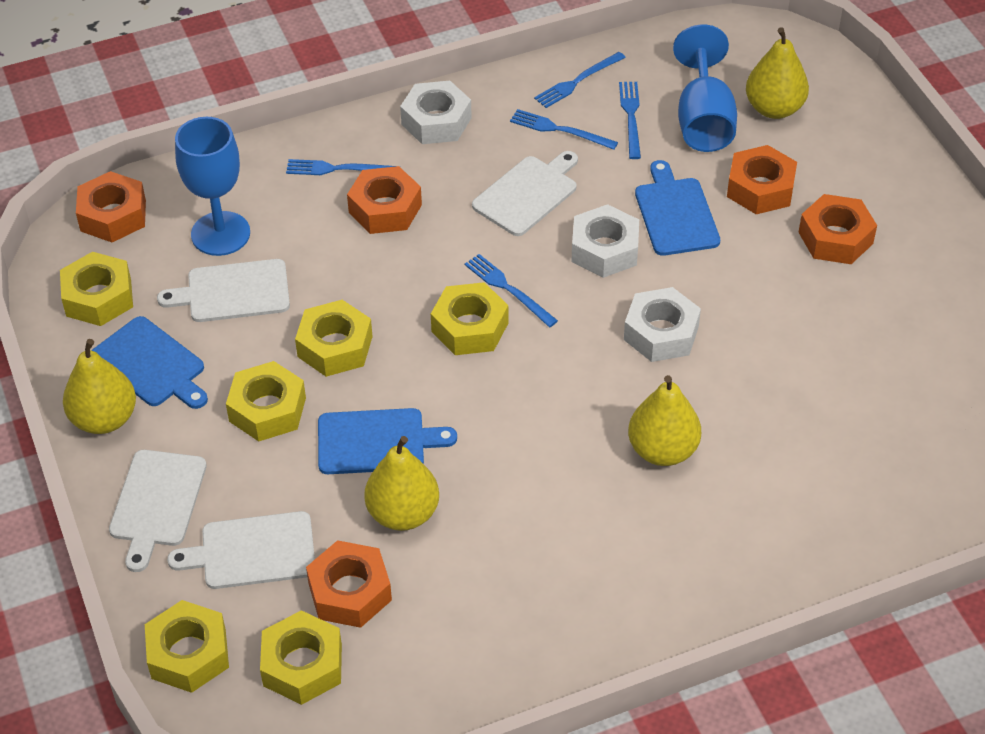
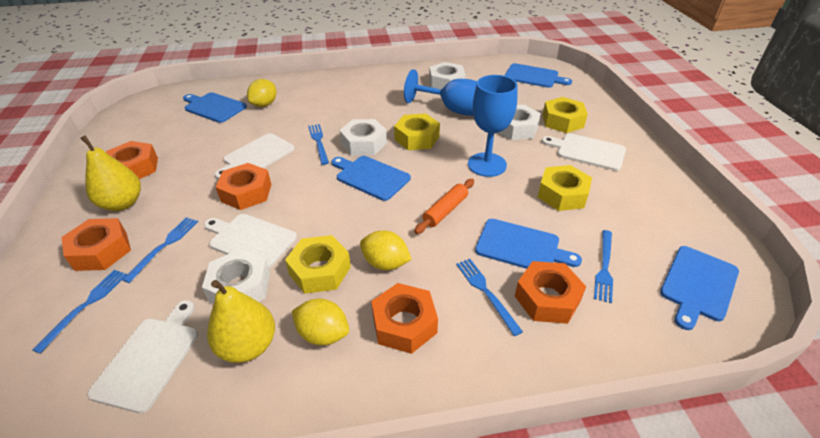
blue cutting board: 3 -> 5
orange rolling pin: 0 -> 1
white nut: 3 -> 4
yellow lemon: 0 -> 3
yellow nut: 6 -> 4
yellow pear: 4 -> 2

